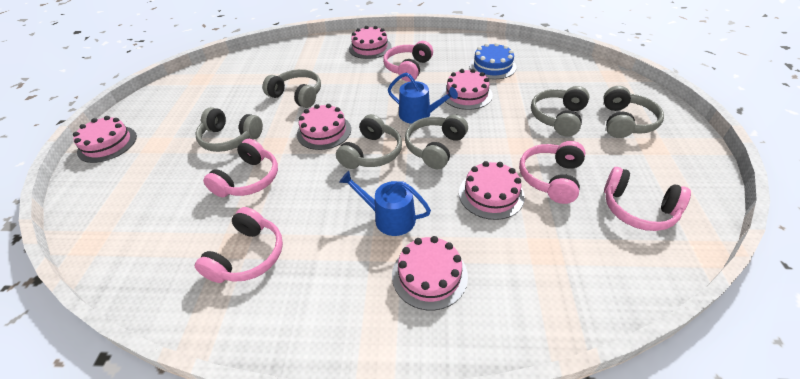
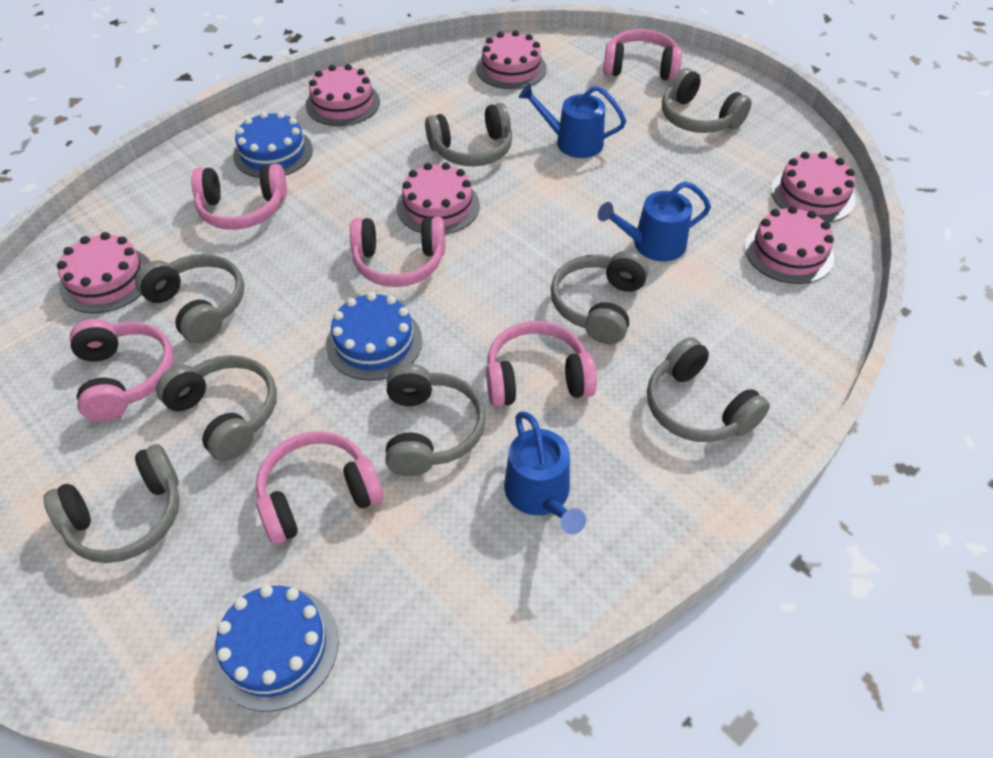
blue cake: 1 -> 3
blue watering can: 2 -> 3
grey headphones: 6 -> 8
pink headphones: 5 -> 6

